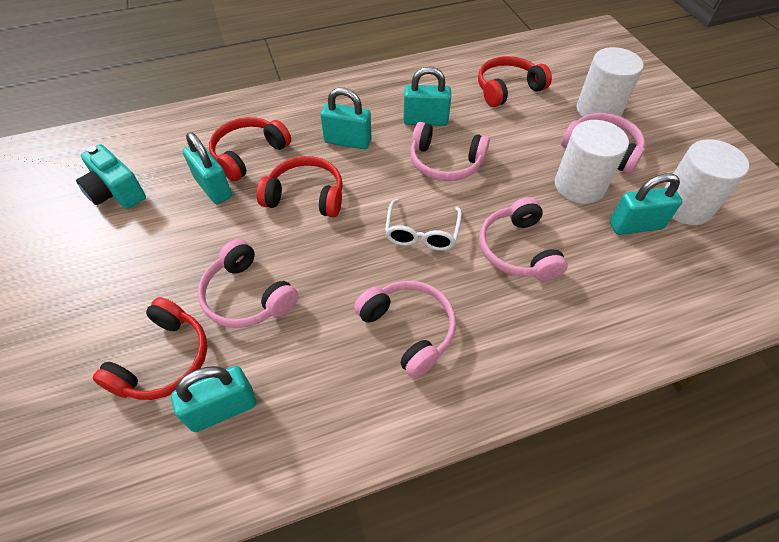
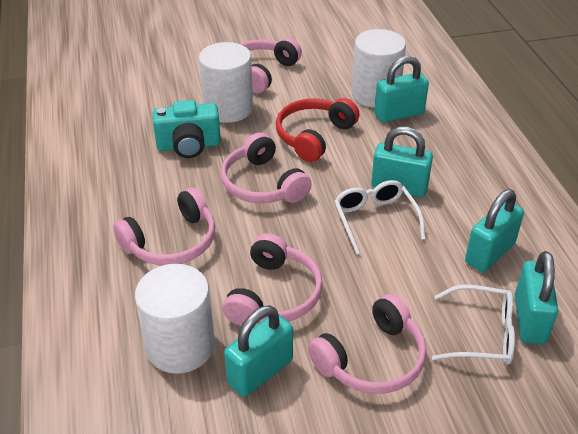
red headphones: 4 -> 1
white glasses: 1 -> 2

